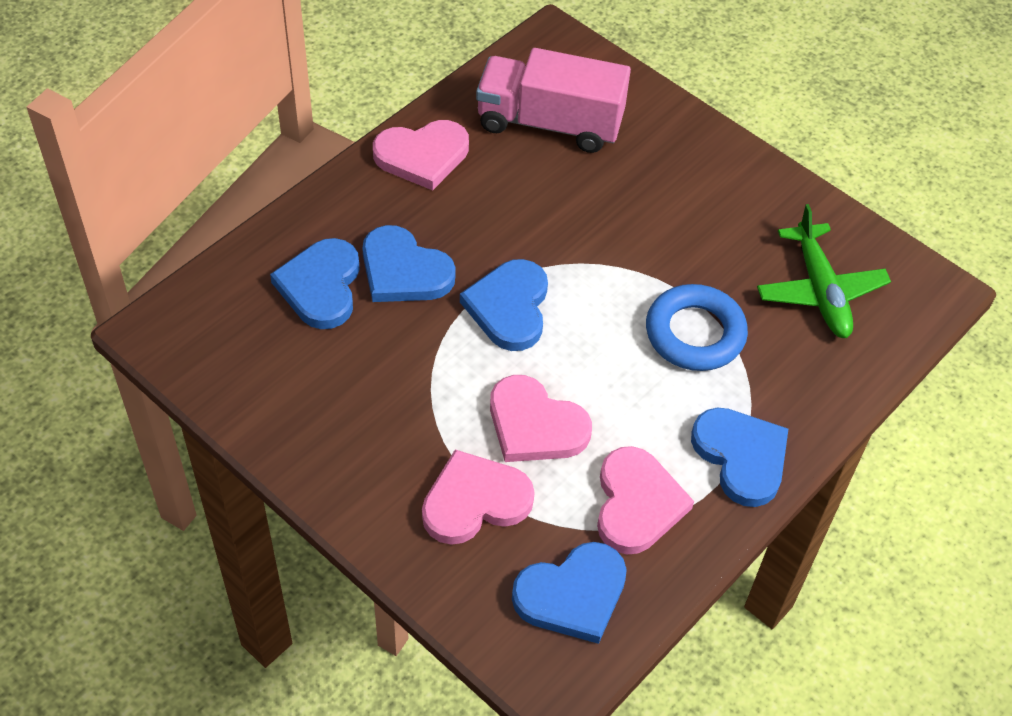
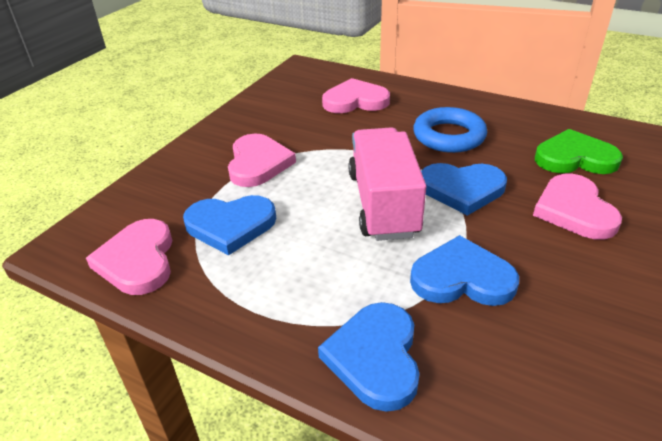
blue heart: 5 -> 4
green heart: 0 -> 1
green plane: 1 -> 0

